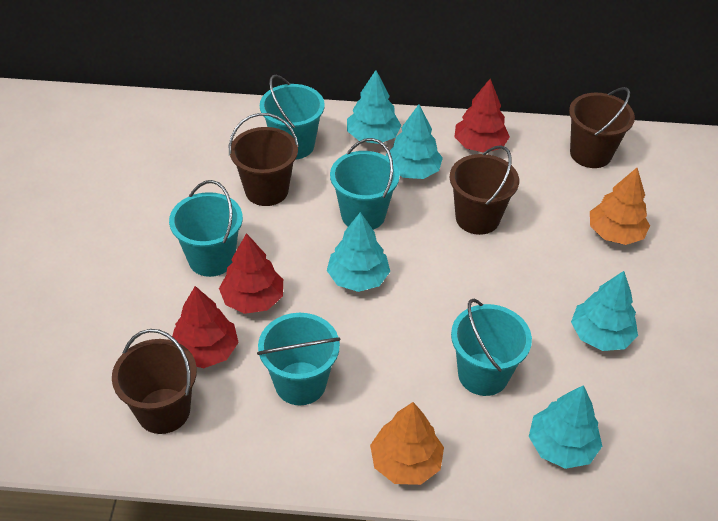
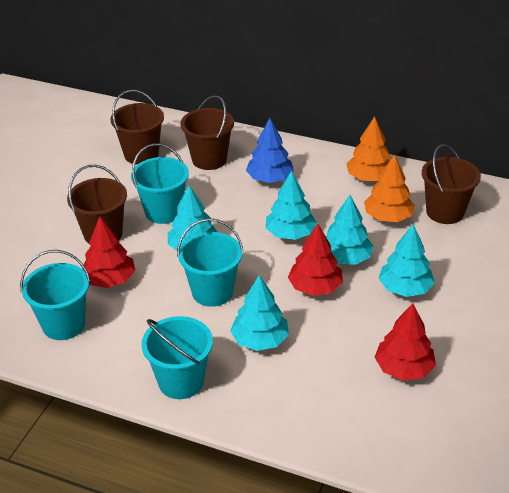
blue tree: 0 -> 1
turquoise bucket: 5 -> 4

